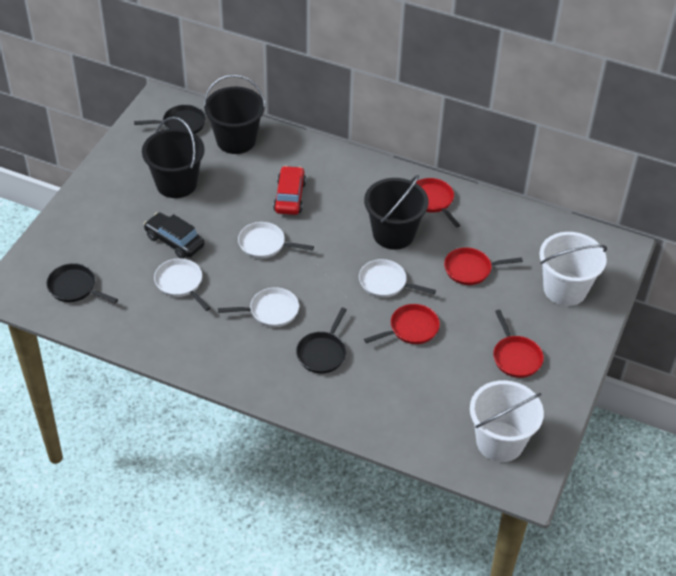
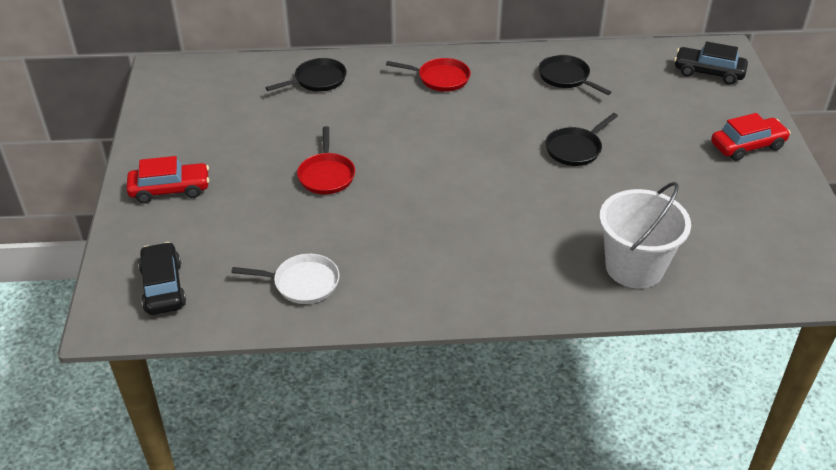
black bucket: 3 -> 0
black car: 1 -> 2
red car: 1 -> 2
red pan: 4 -> 2
white bucket: 2 -> 1
white pan: 4 -> 1

